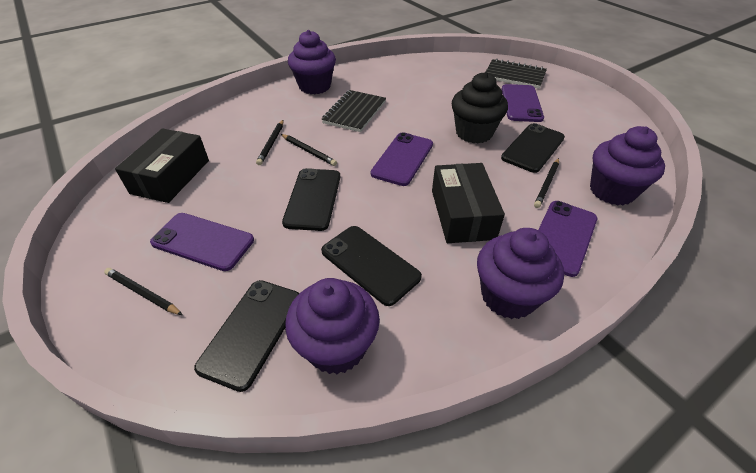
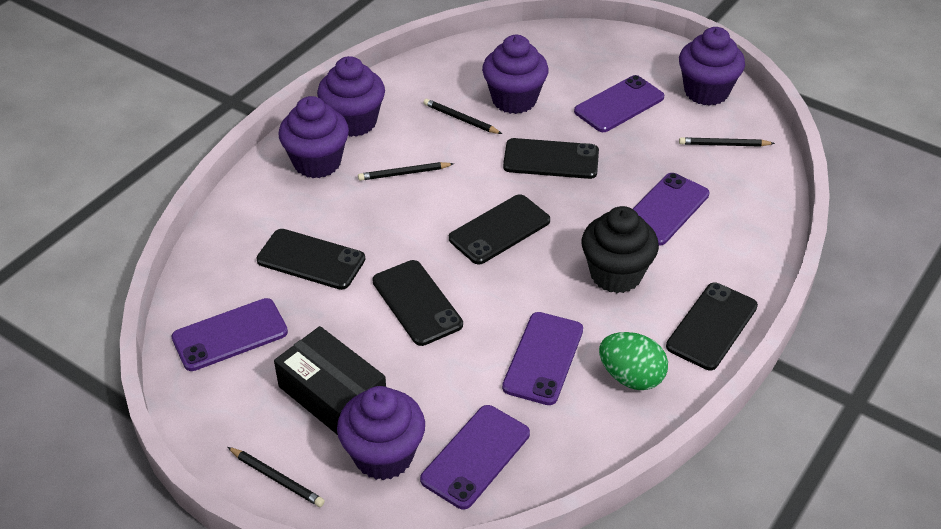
black box: 2 -> 1
black notebook: 2 -> 0
black phone: 4 -> 5
green egg: 0 -> 1
purple cupcake: 4 -> 5
purple phone: 4 -> 5

